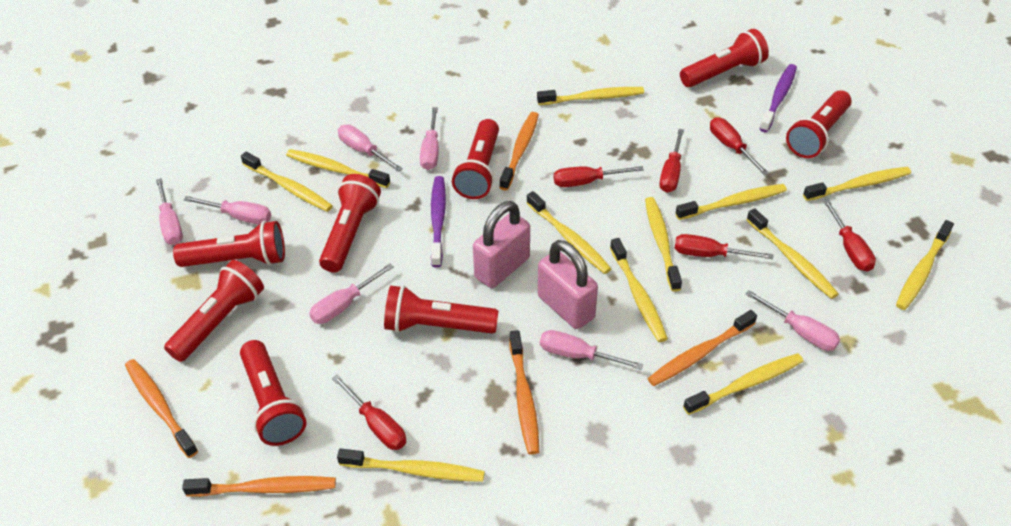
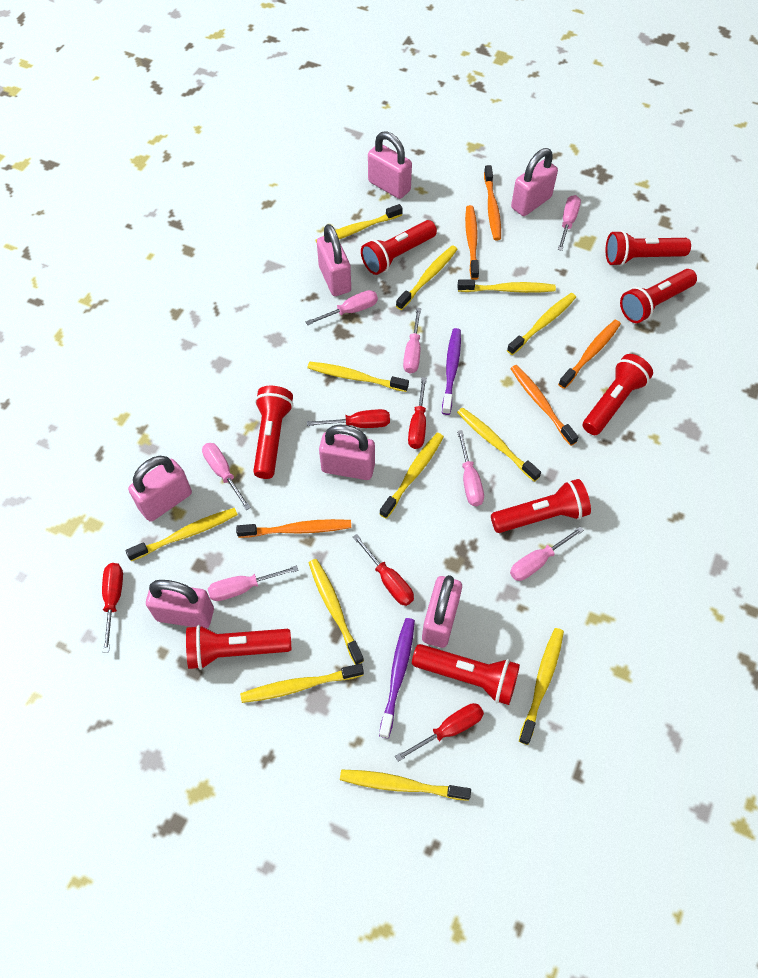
pink padlock: 2 -> 7
red screwdriver: 6 -> 5

